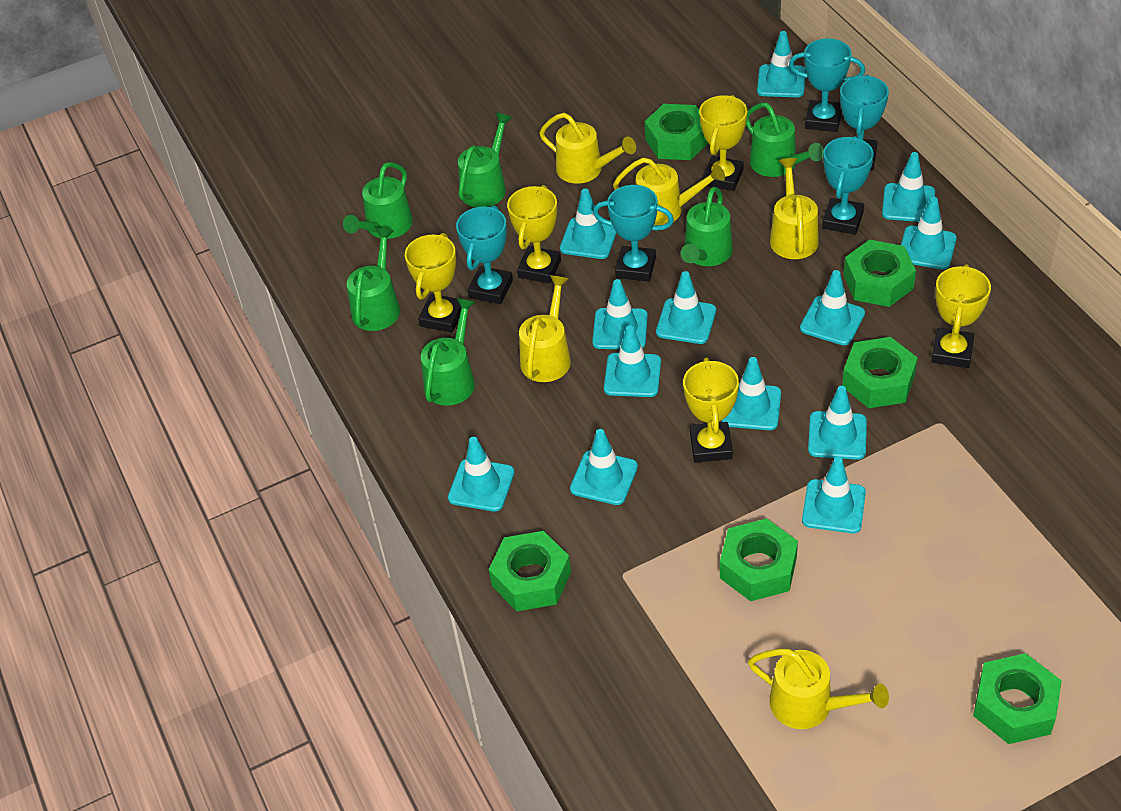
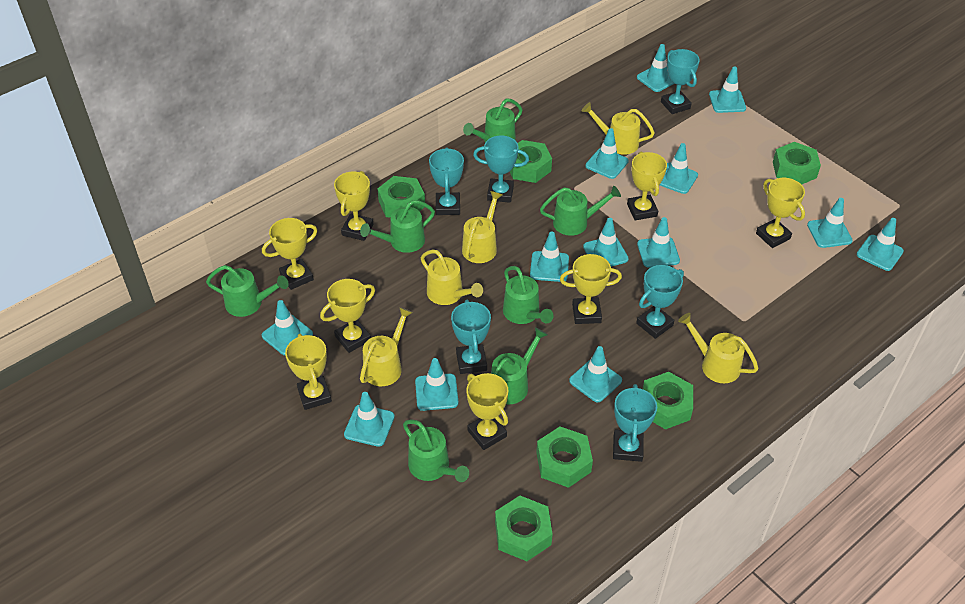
green watering can: 6 -> 7
turquoise trophy: 5 -> 6
yellow trophy: 5 -> 8

